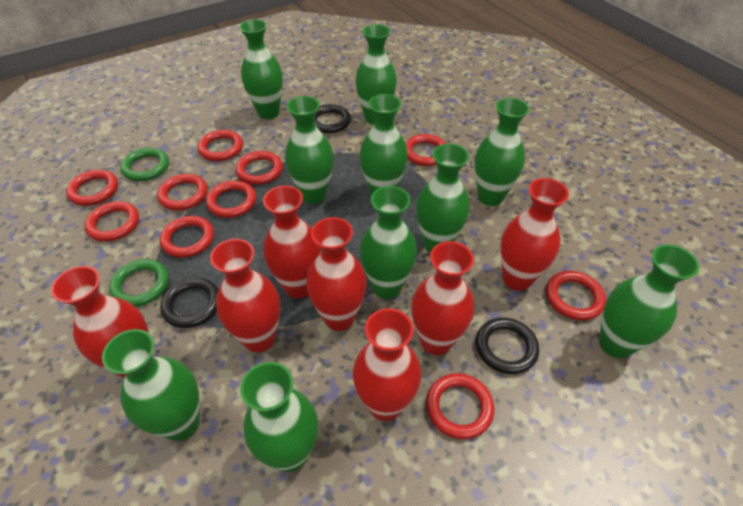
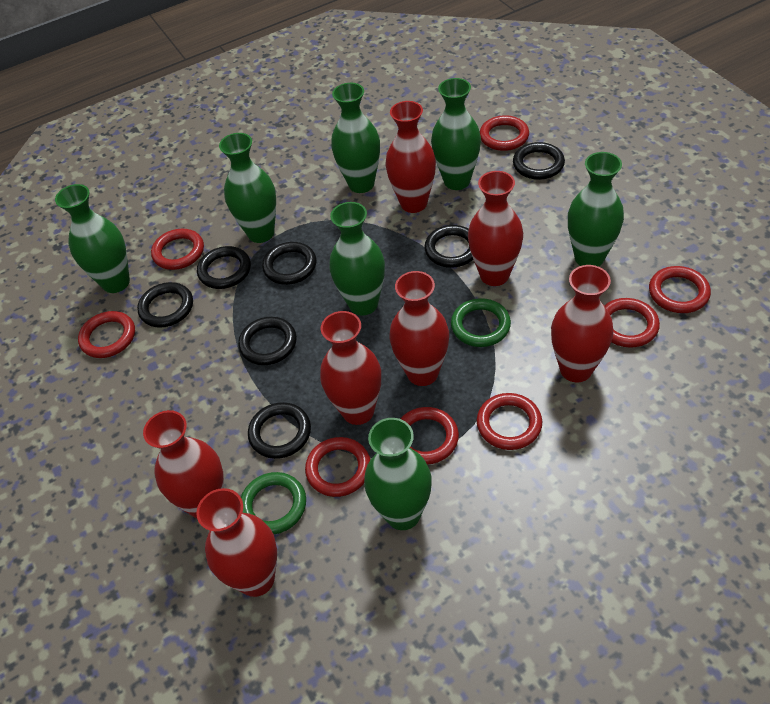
black ring: 3 -> 7
green vase: 10 -> 7
red ring: 10 -> 8

